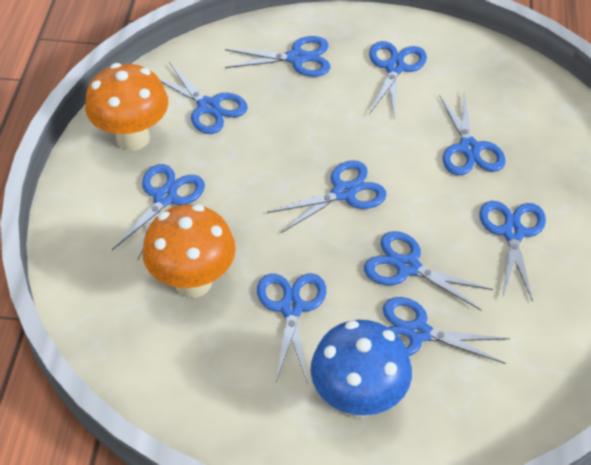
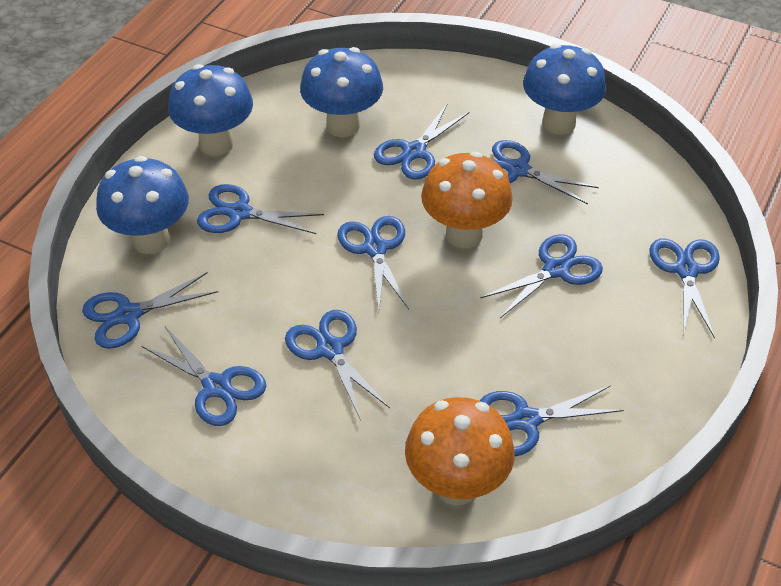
blue mushroom: 1 -> 4

